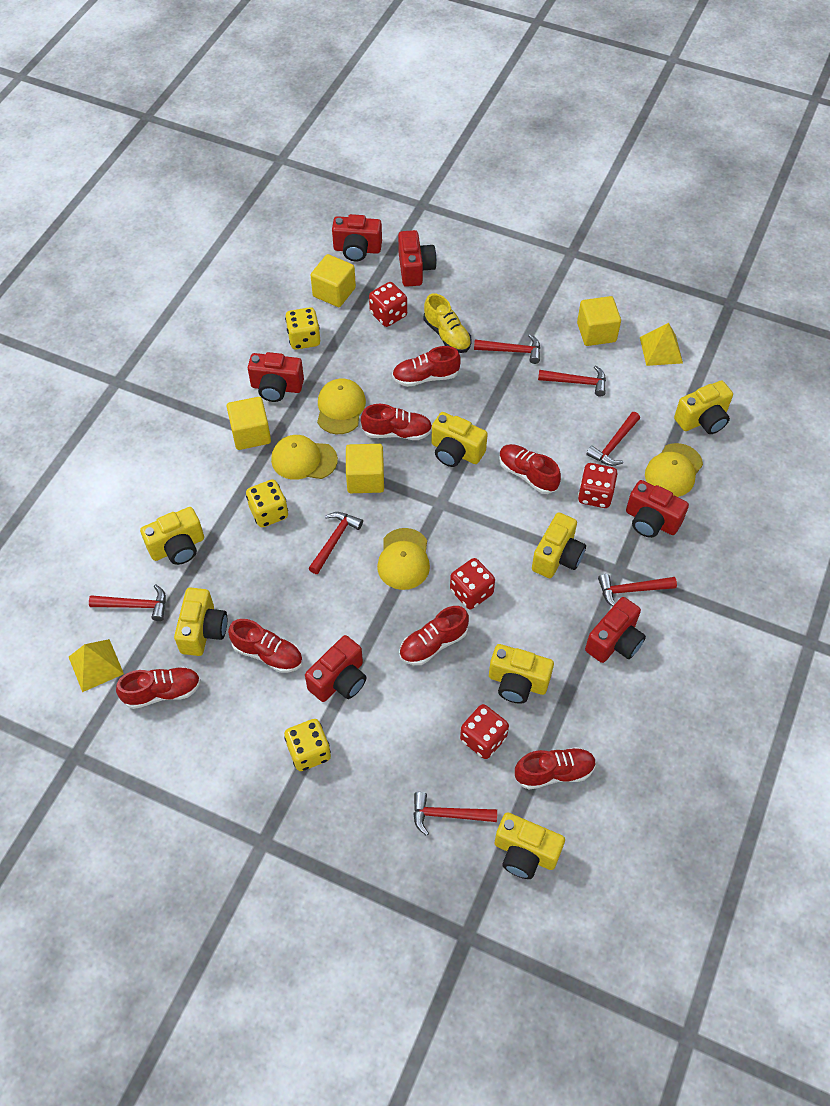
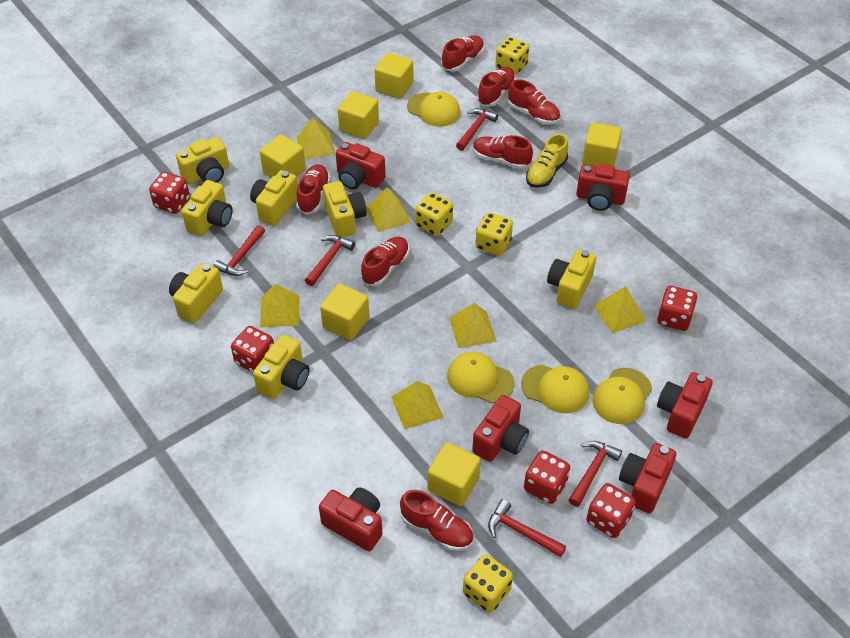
red dice: 4 -> 5
red hammer: 7 -> 5
yellow cube: 4 -> 6
yellow dice: 3 -> 4
yellow pyramid: 2 -> 6

